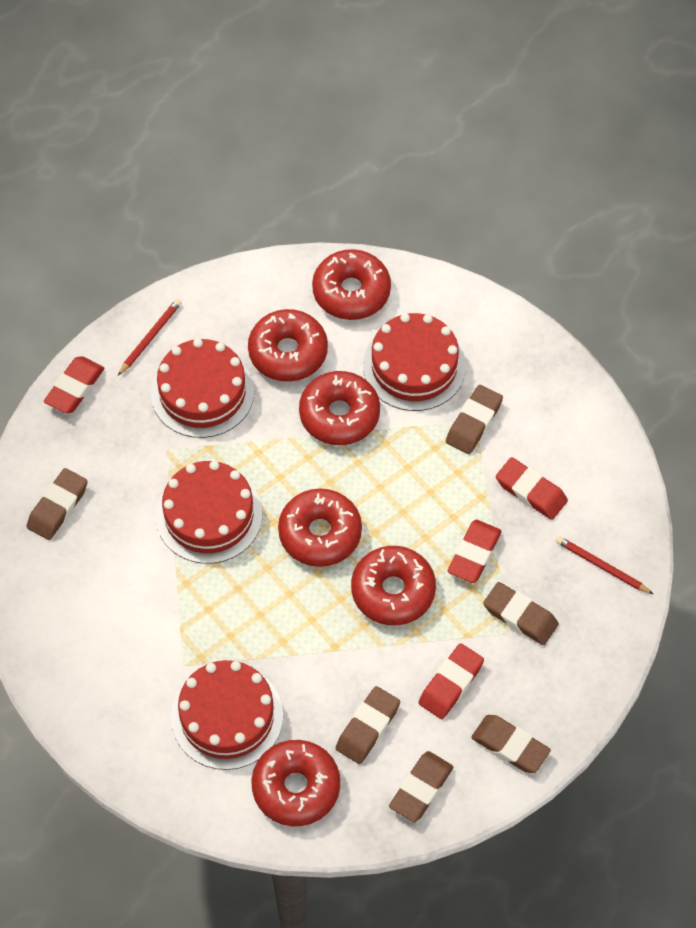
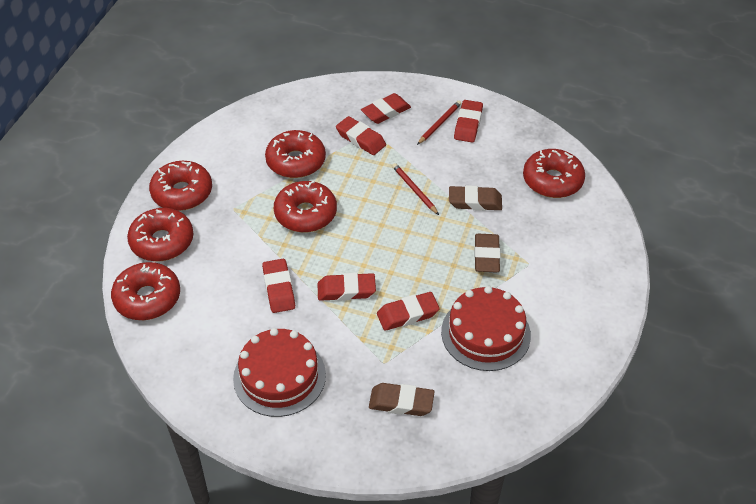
brown eraser: 6 -> 3
red cake: 4 -> 2
red eraser: 4 -> 6

